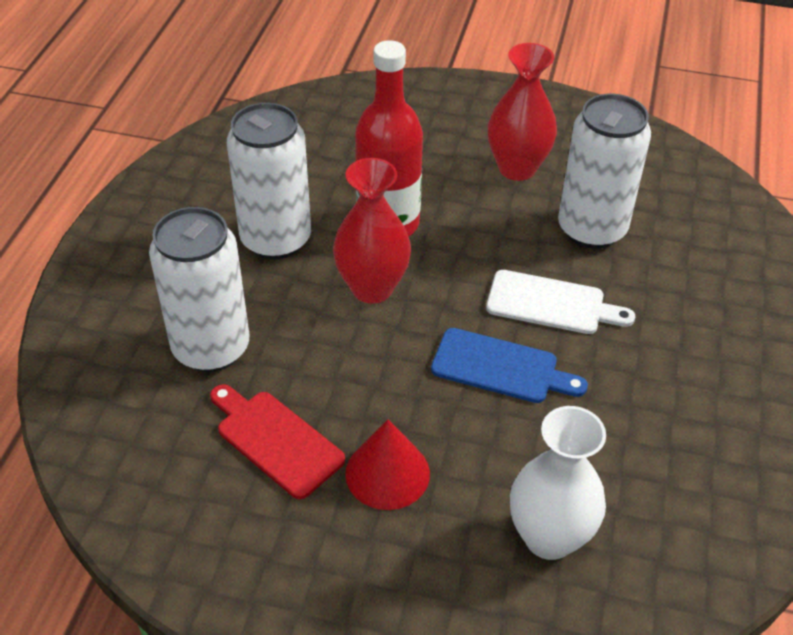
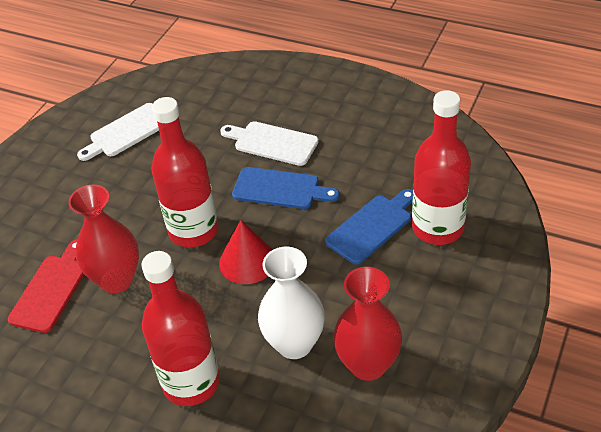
blue cutting board: 1 -> 2
red bottle: 1 -> 3
white can: 3 -> 0
white cutting board: 1 -> 2

